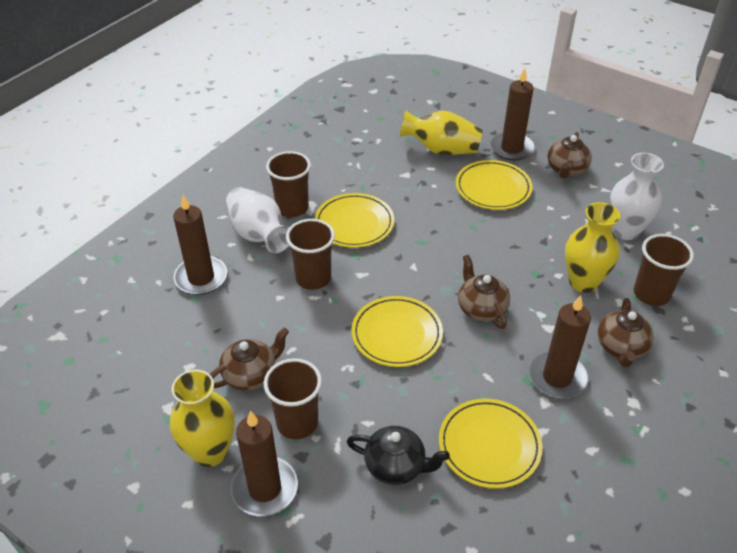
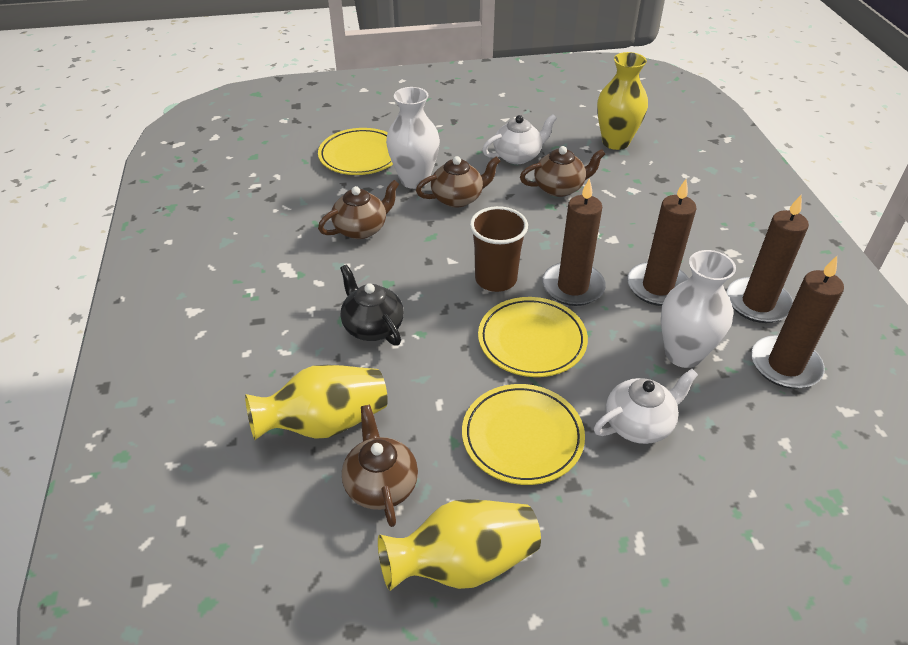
brown cup: 4 -> 1
white teapot: 0 -> 2
yellow plate: 4 -> 3

